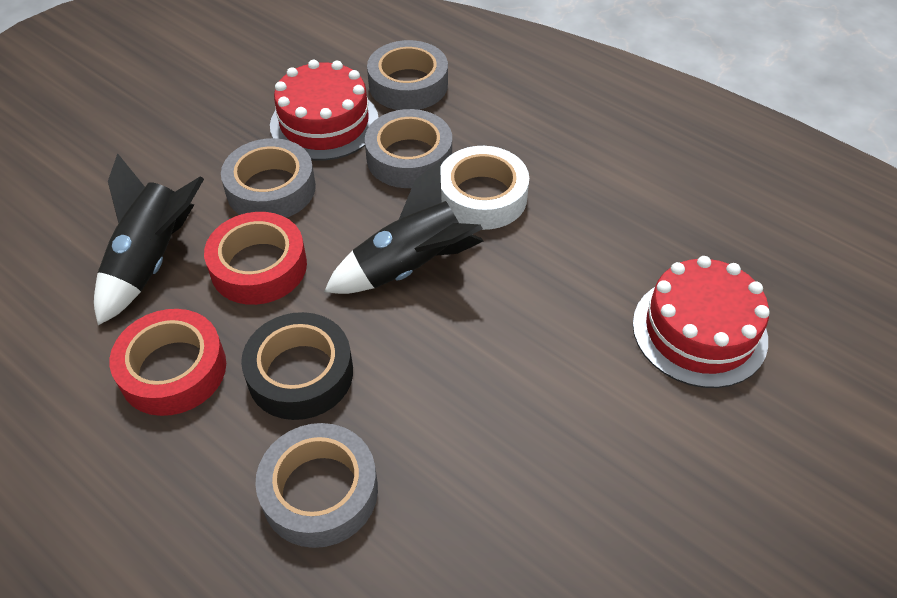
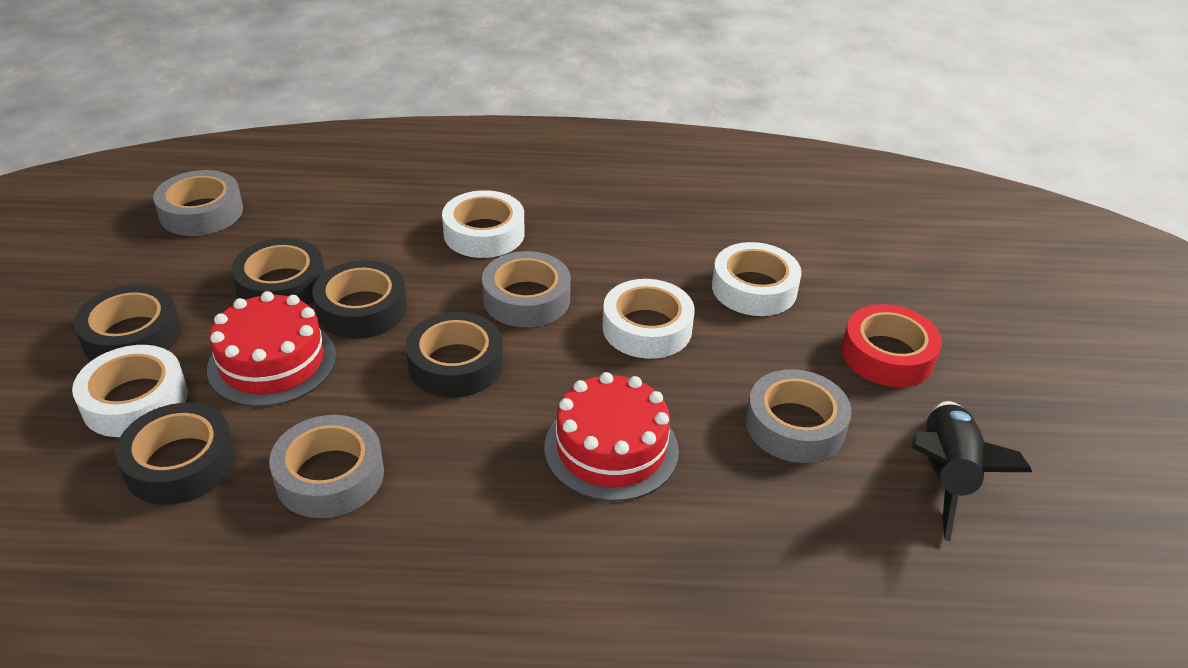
black rocket: 2 -> 1
black tape: 1 -> 5
red tape: 2 -> 1
white tape: 1 -> 4

